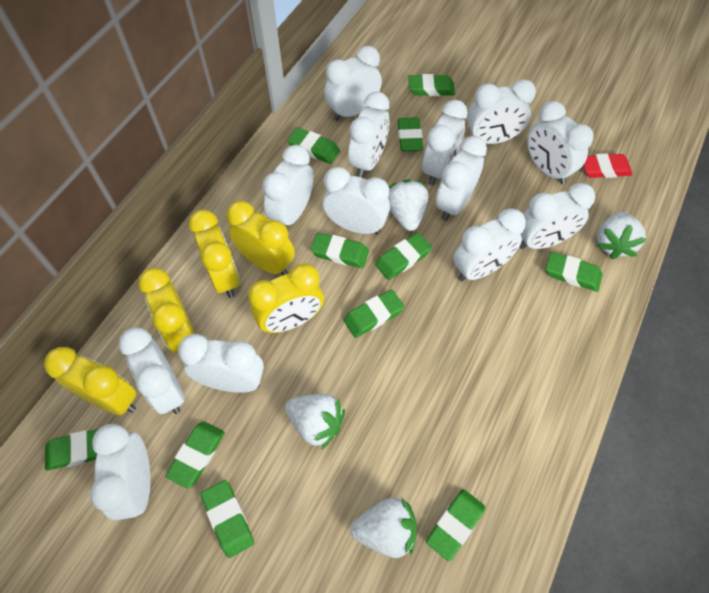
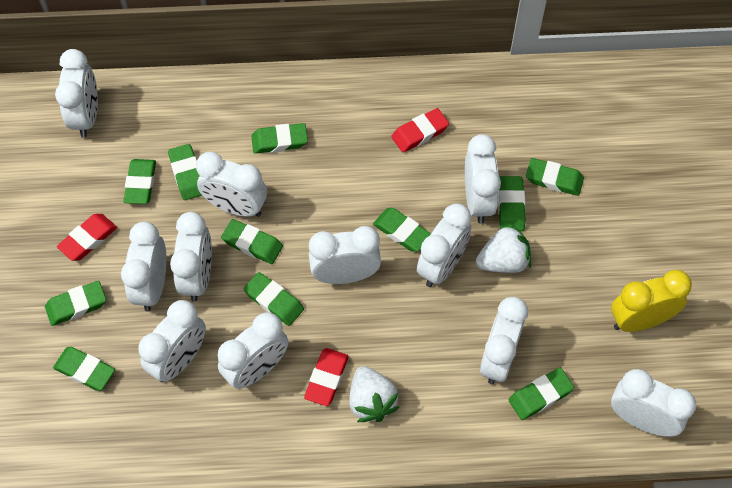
red eraser: 1 -> 3
white clock: 13 -> 11
white strawberry: 4 -> 2
yellow clock: 5 -> 1

